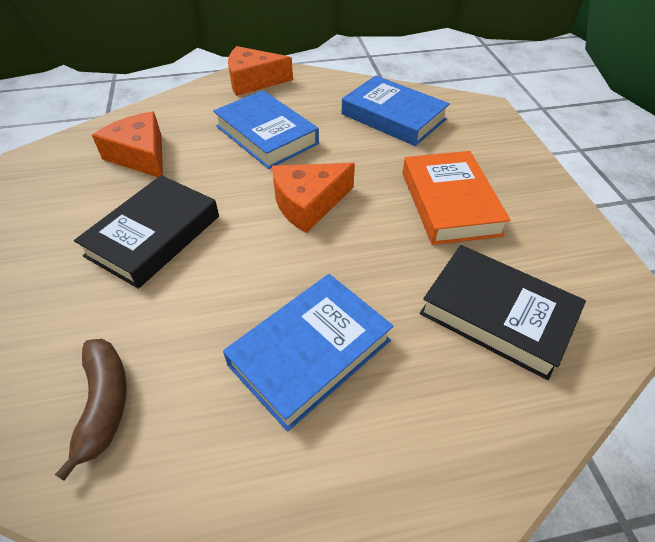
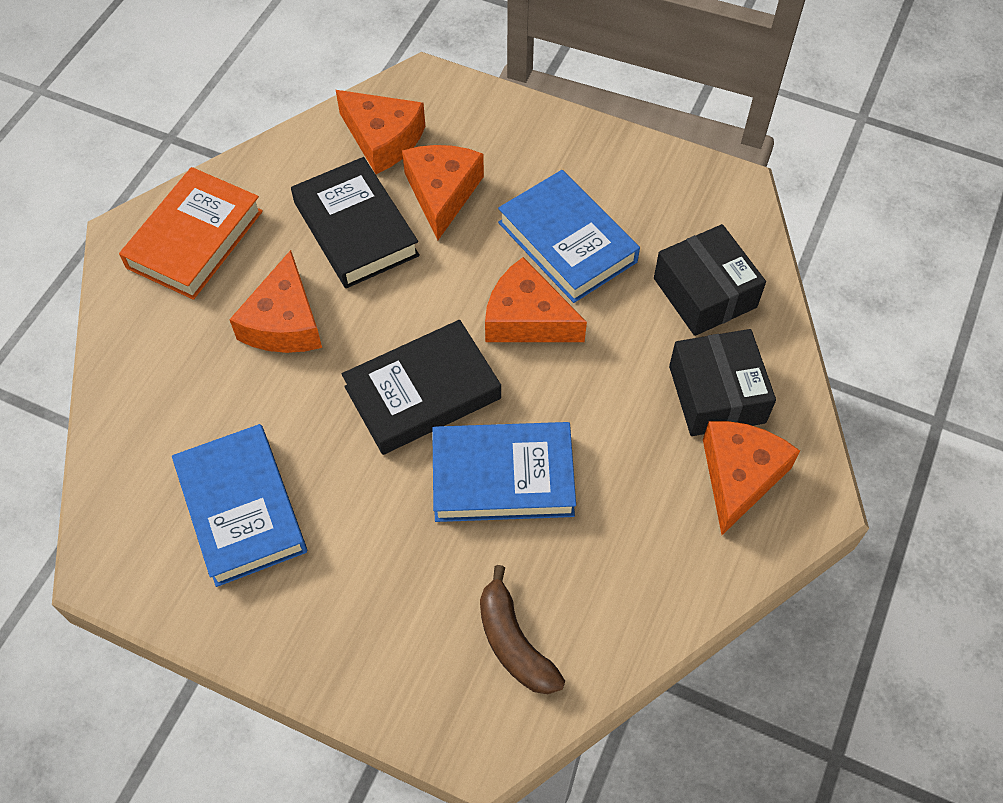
black box: 0 -> 2
orange cheese: 3 -> 5

